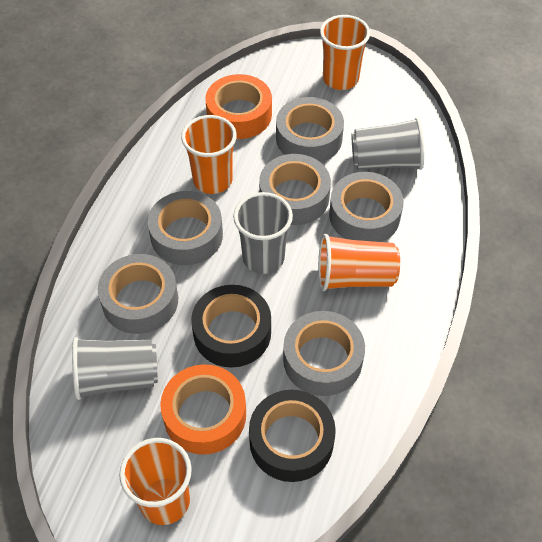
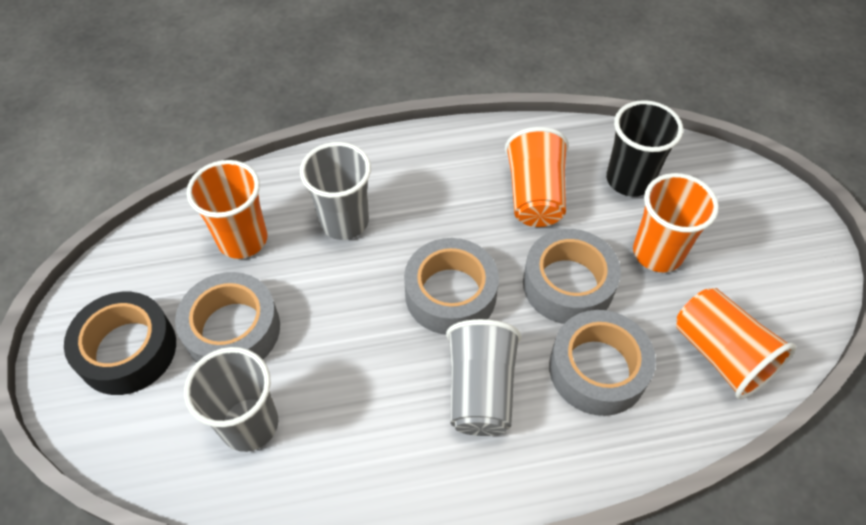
black cup: 0 -> 1
black tape: 2 -> 1
grey tape: 6 -> 4
orange tape: 2 -> 0

